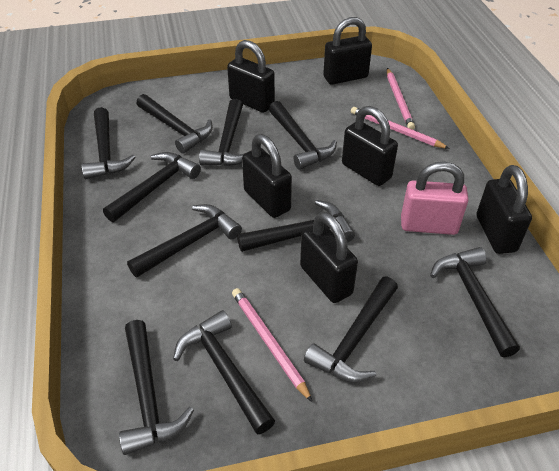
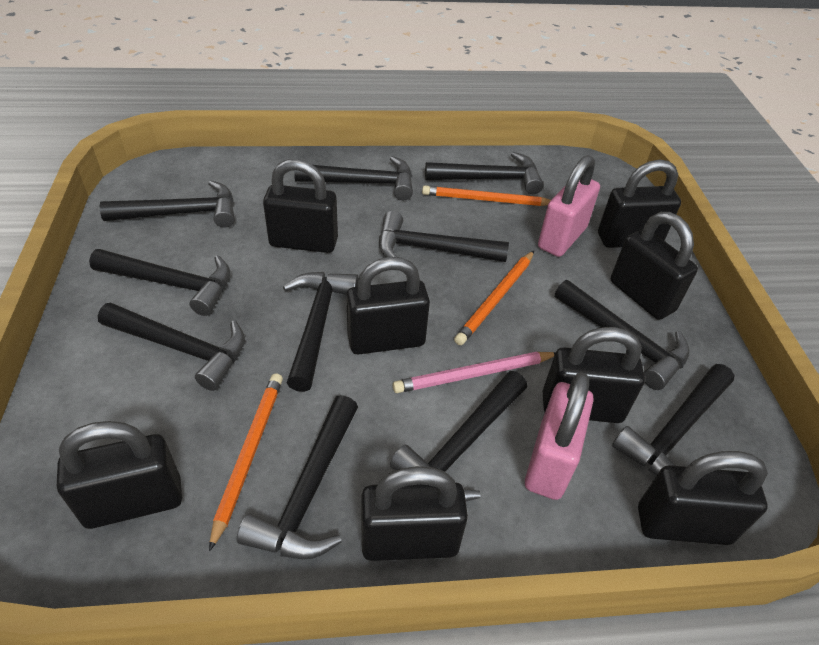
black padlock: 6 -> 8
orange pencil: 0 -> 3
pink padlock: 1 -> 2
pink pencil: 3 -> 1

